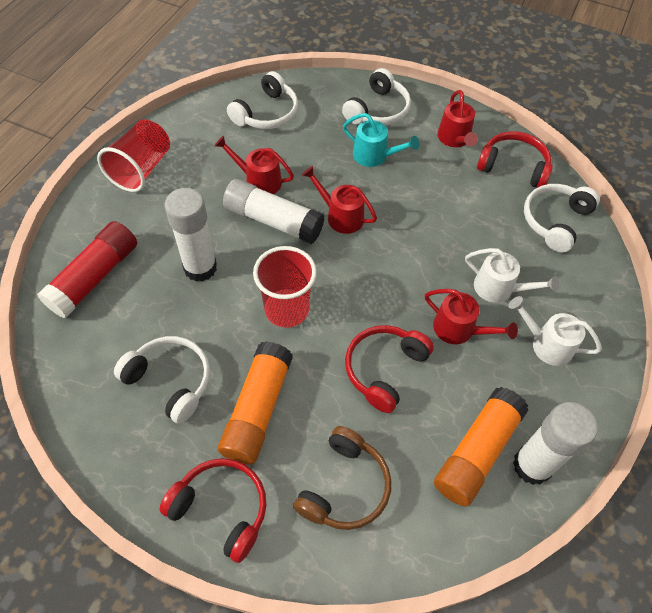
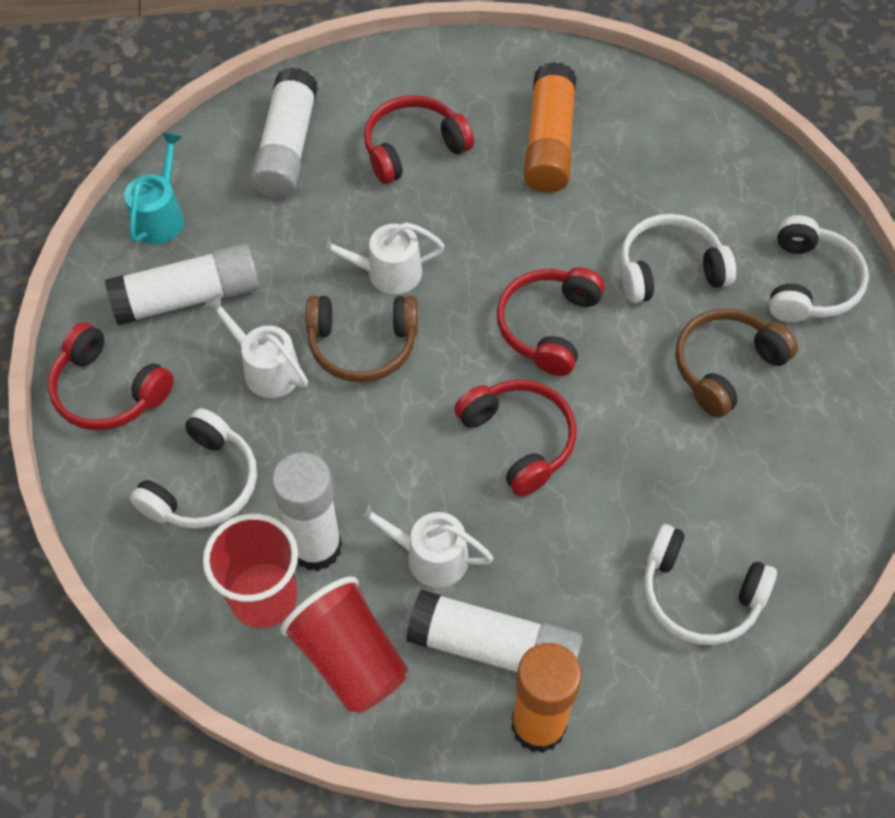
brown headphones: 1 -> 2
red glue stick: 1 -> 0
red headphones: 3 -> 4
red watering can: 4 -> 0
white glue stick: 3 -> 4
white watering can: 2 -> 3

